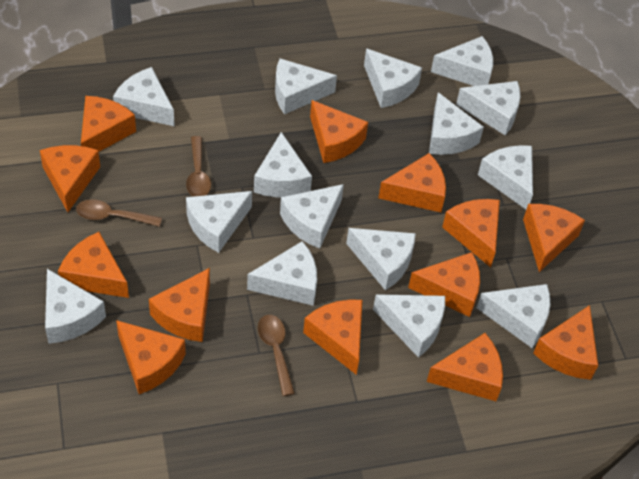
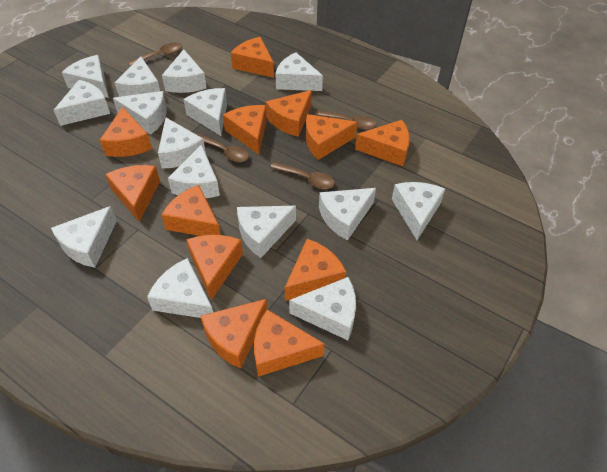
brown spoon: 3 -> 4
orange cheese: 13 -> 12

